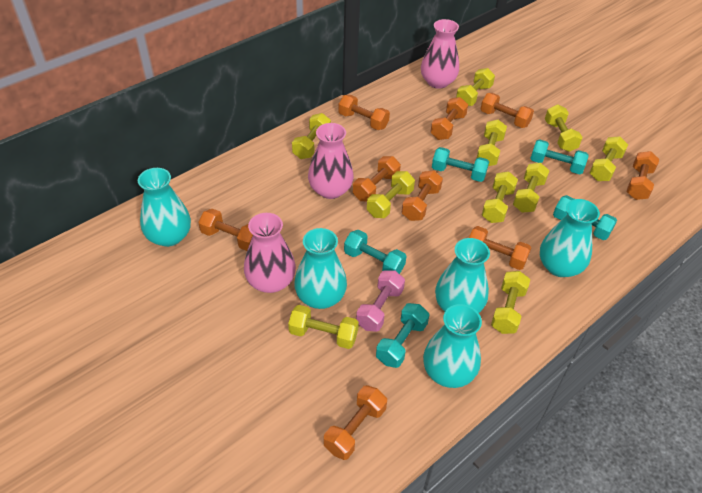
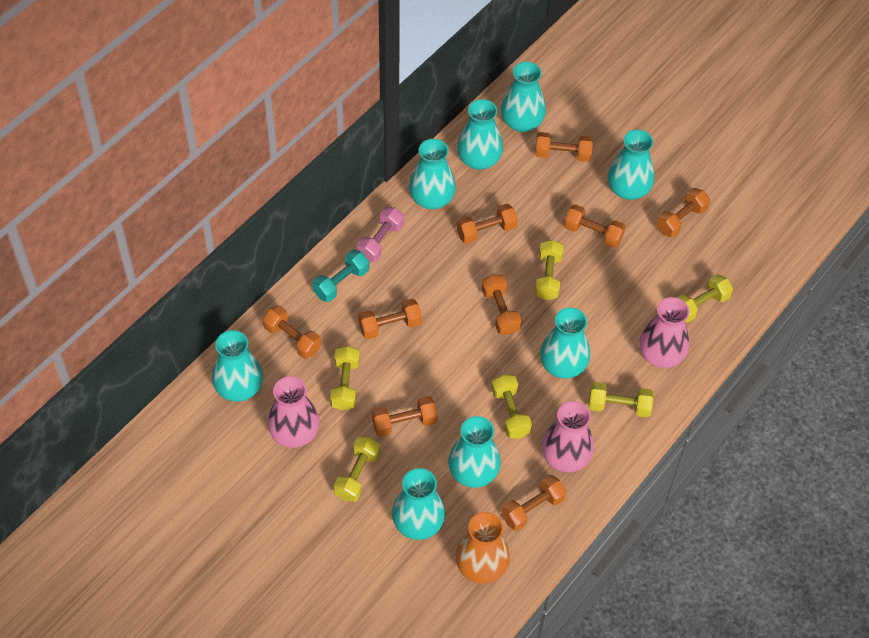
orange vase: 0 -> 1
turquoise dumbbell: 5 -> 1
turquoise vase: 5 -> 8
yellow dumbbell: 10 -> 6

